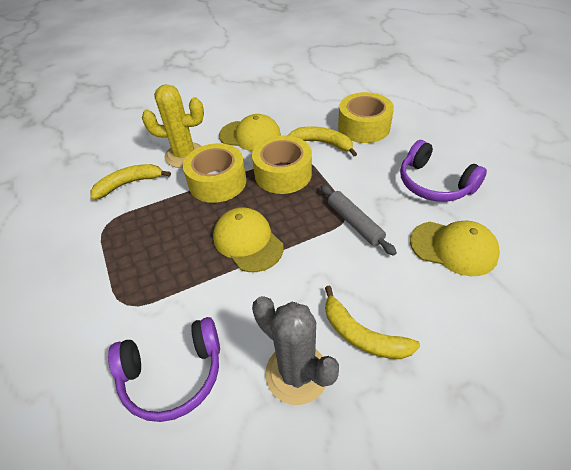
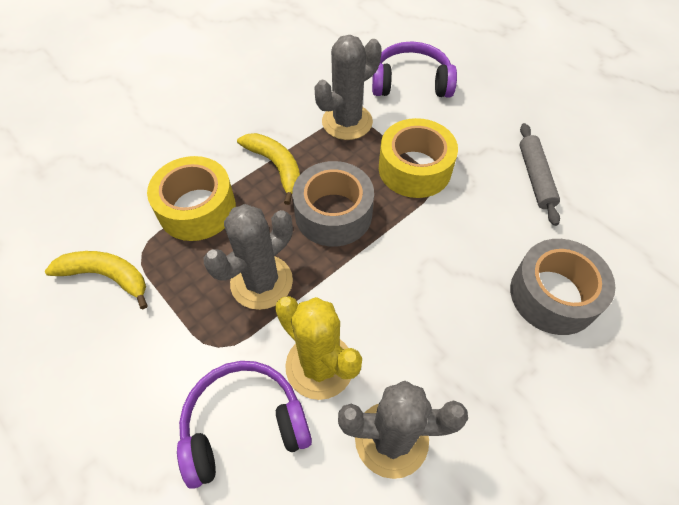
grey cactus: 1 -> 3
grey tape: 0 -> 2
yellow banana: 3 -> 2
yellow cap: 3 -> 0
yellow tape: 3 -> 2

